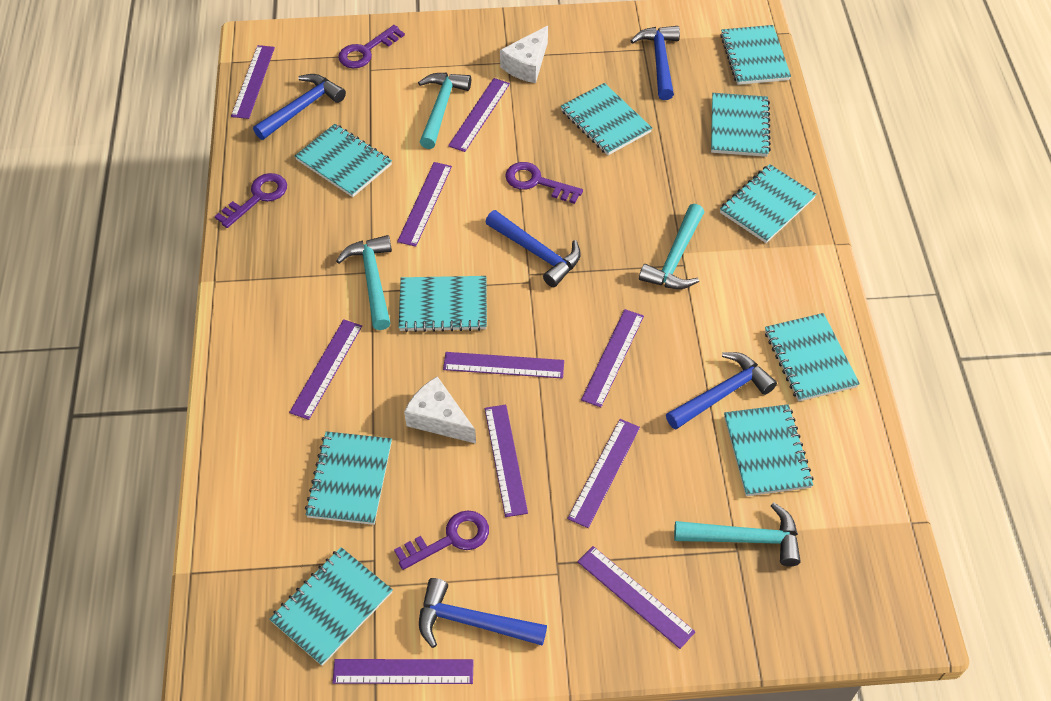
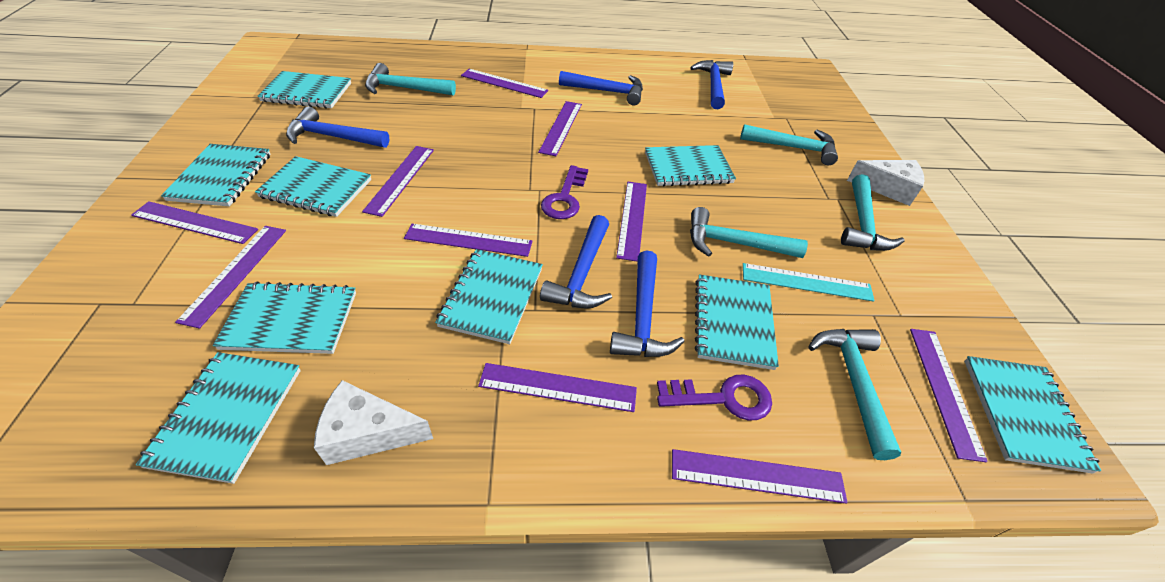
purple key: 4 -> 2
turquoise hammer: 4 -> 5
turquoise notebook: 10 -> 9
turquoise ruler: 0 -> 1

